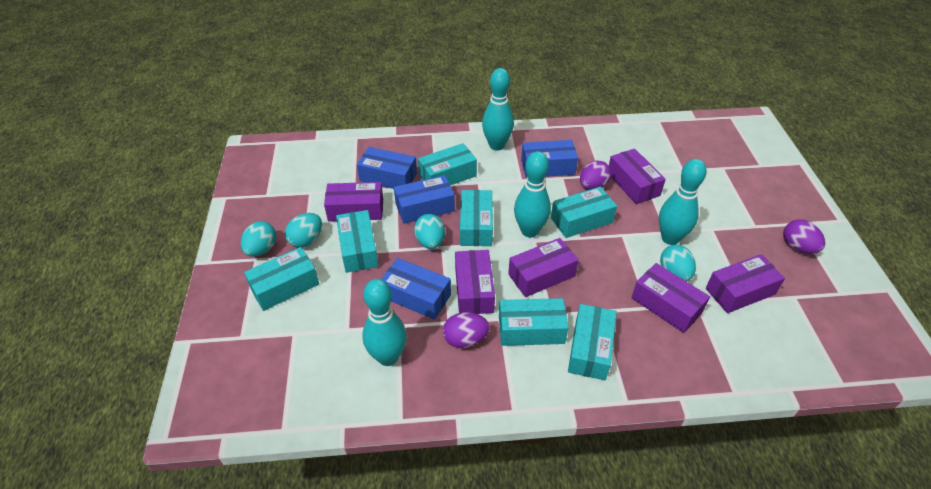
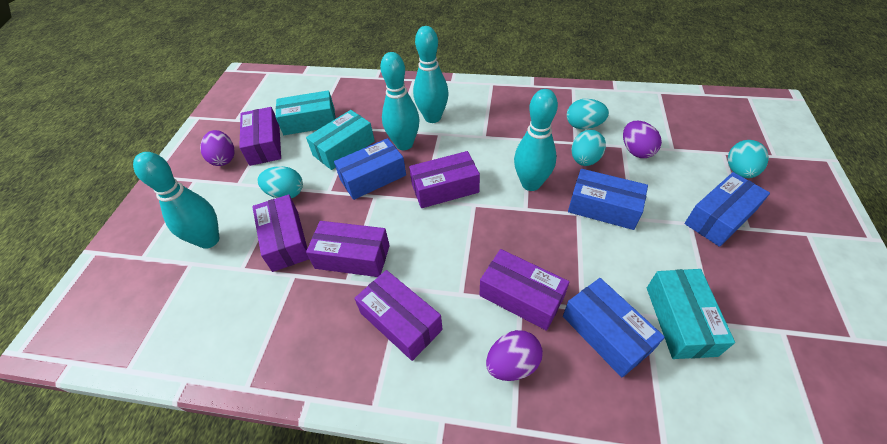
turquoise box: 7 -> 3

